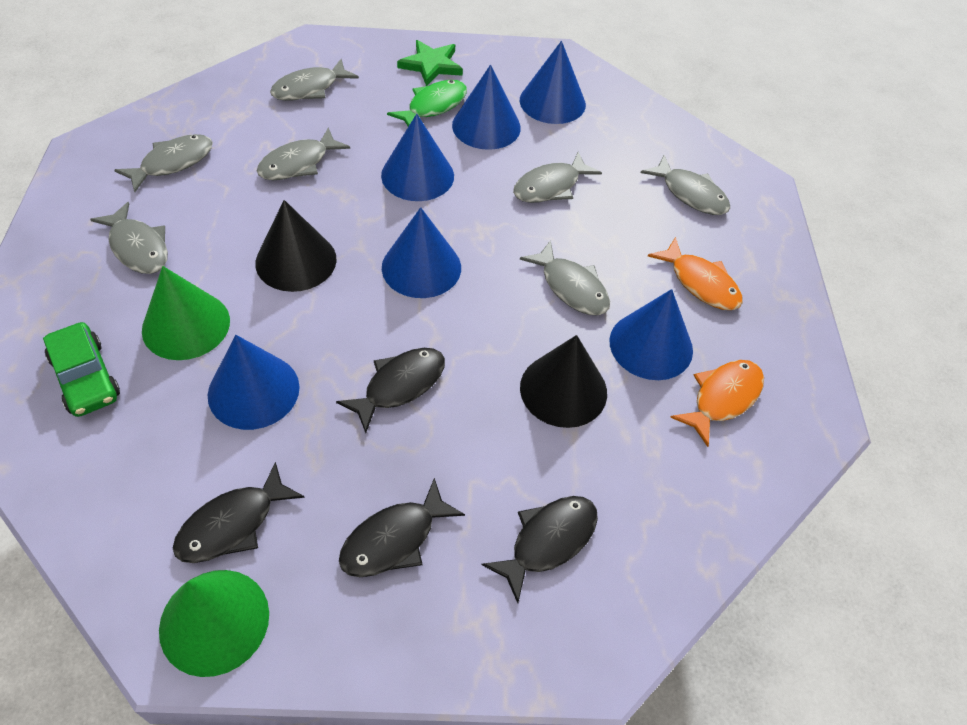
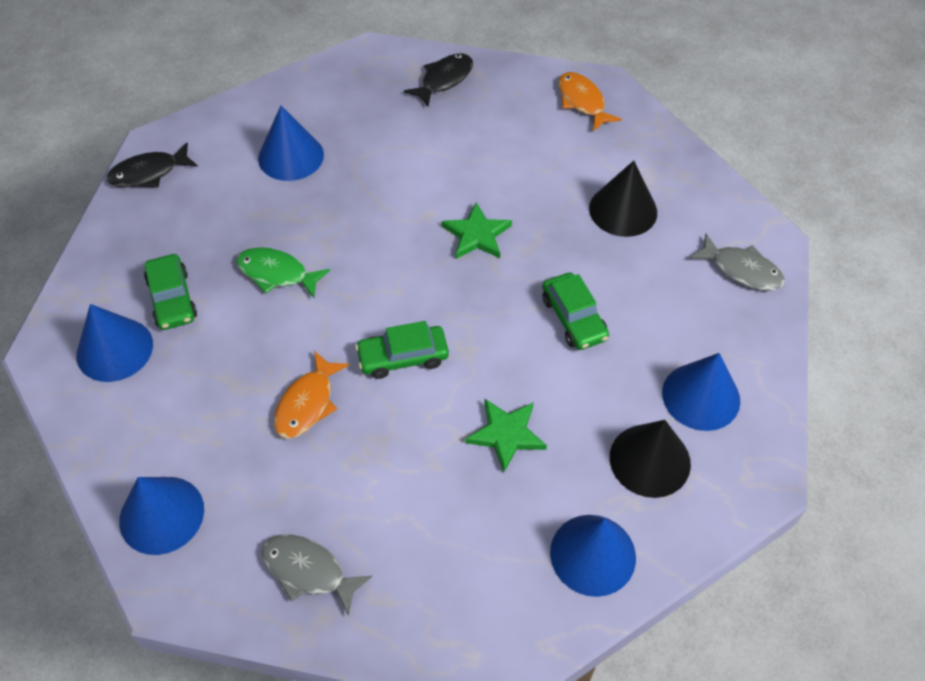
black fish: 4 -> 2
blue cone: 6 -> 5
green car: 1 -> 3
green cone: 2 -> 0
green star: 1 -> 2
grey fish: 7 -> 2

